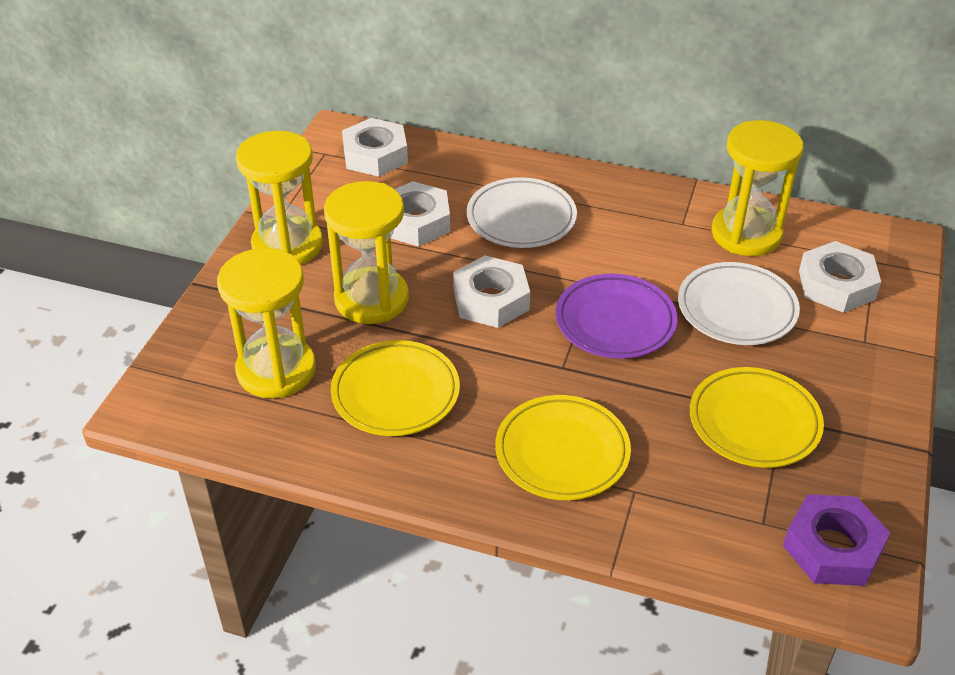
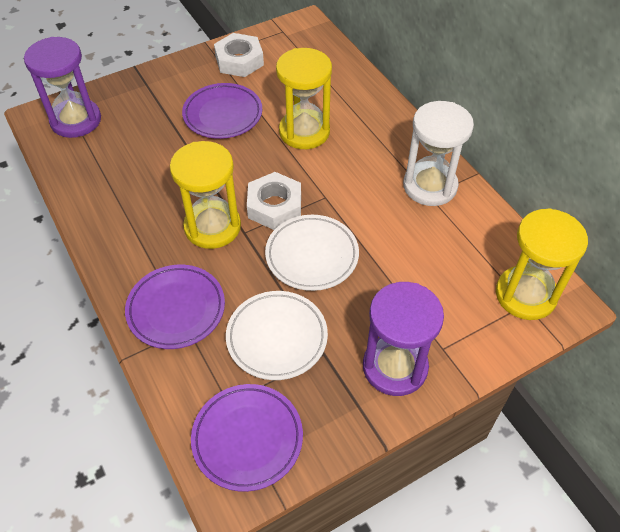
purple hourglass: 0 -> 2
purple nut: 1 -> 0
purple plate: 1 -> 3
white hourglass: 0 -> 1
white nut: 4 -> 2
yellow hourglass: 4 -> 3
yellow plate: 3 -> 0

